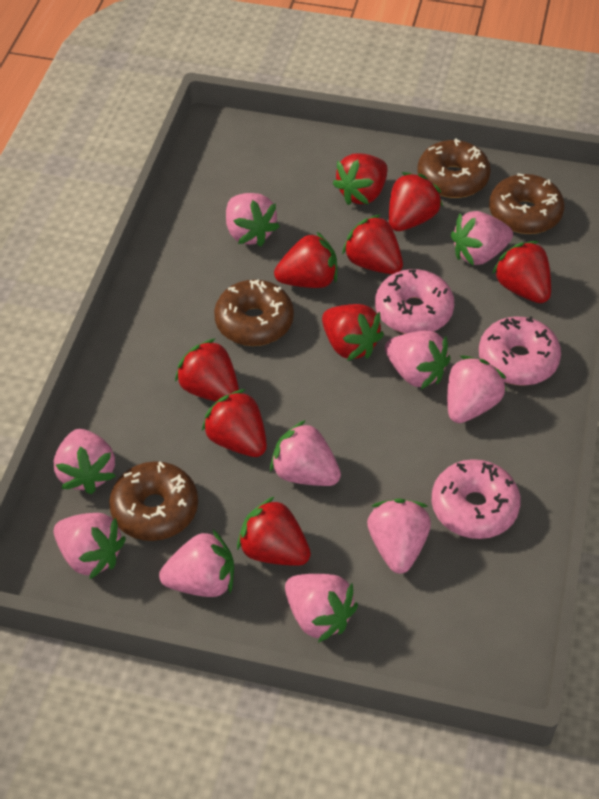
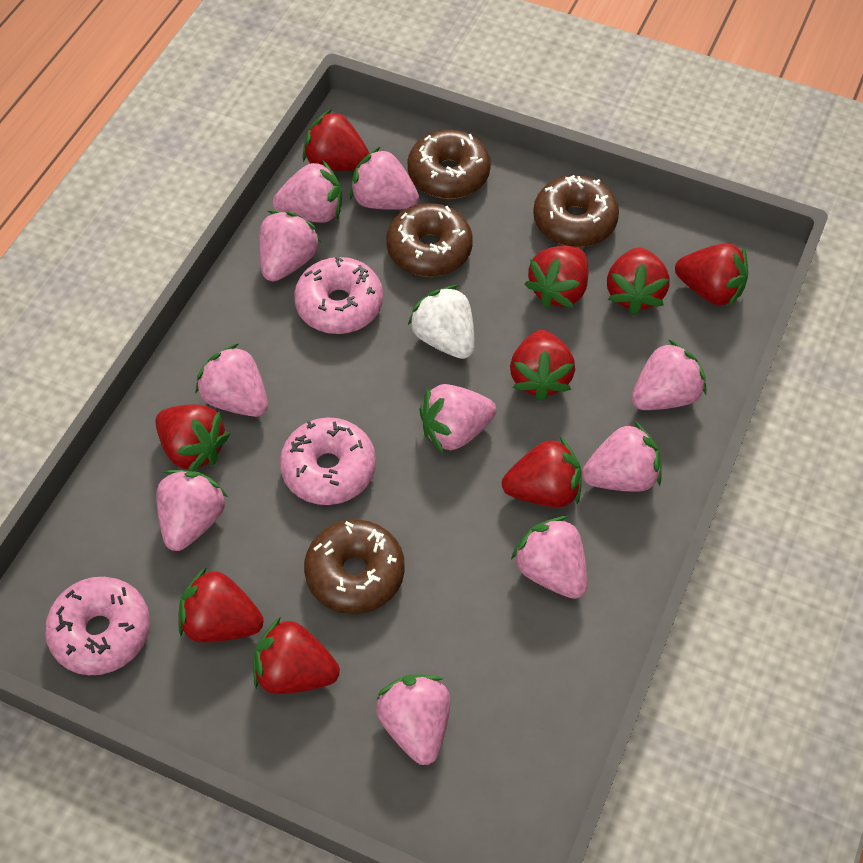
white strawberry: 0 -> 1

